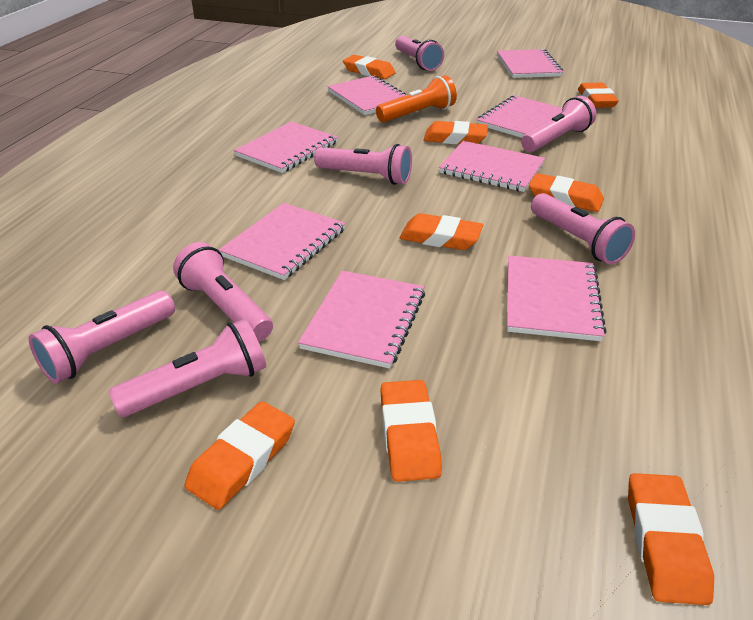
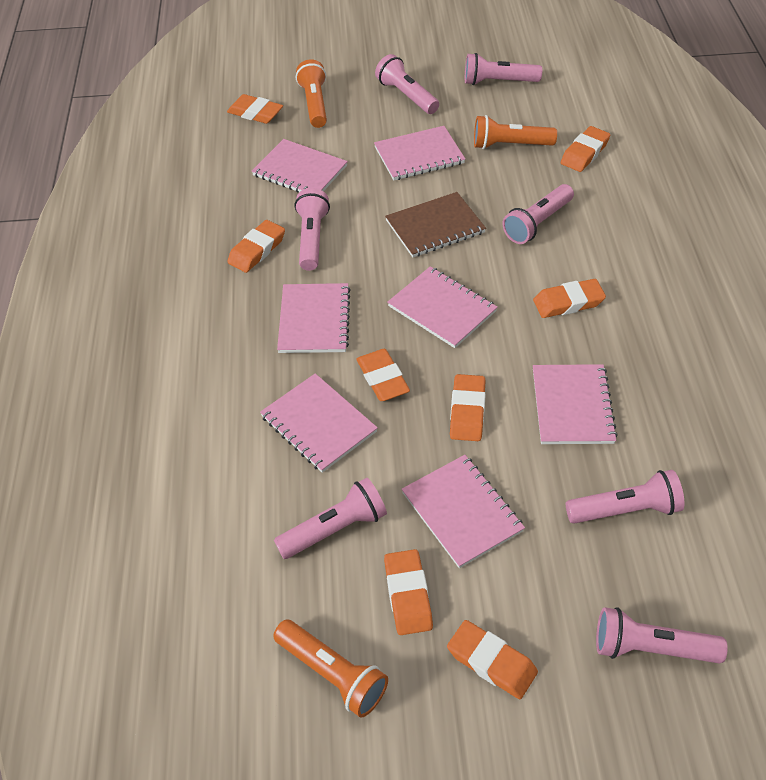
brown notebook: 0 -> 1
orange flashlight: 1 -> 3
pink notebook: 8 -> 7

